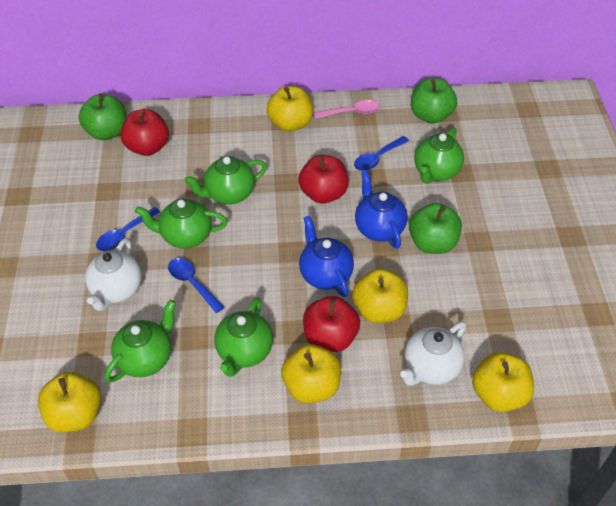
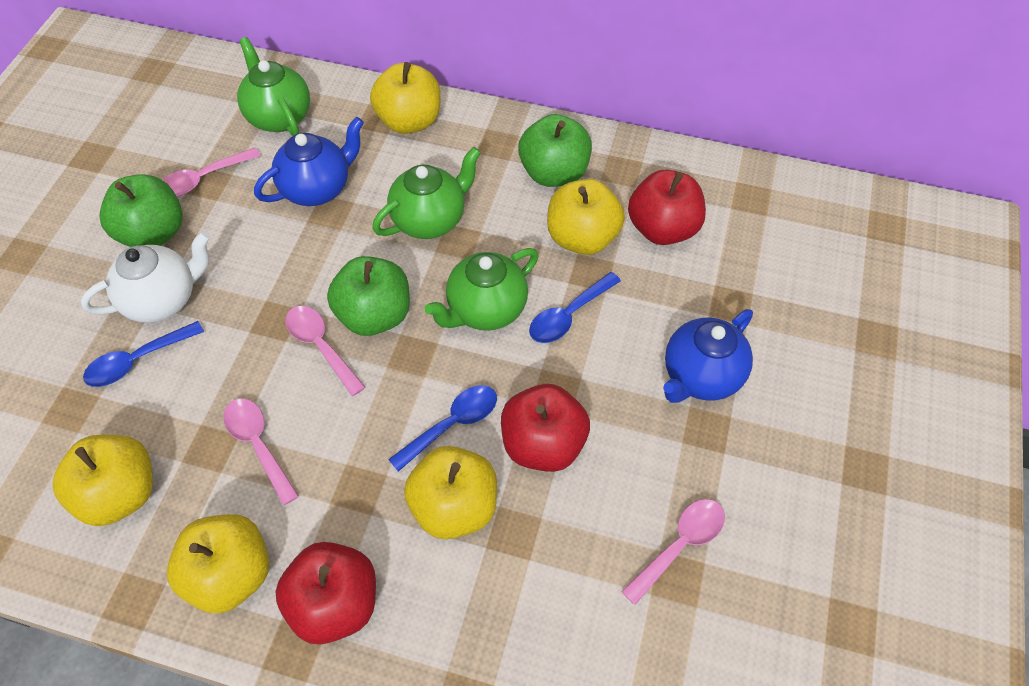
green teapot: 5 -> 3
pink spoon: 1 -> 4
white teapot: 2 -> 1

